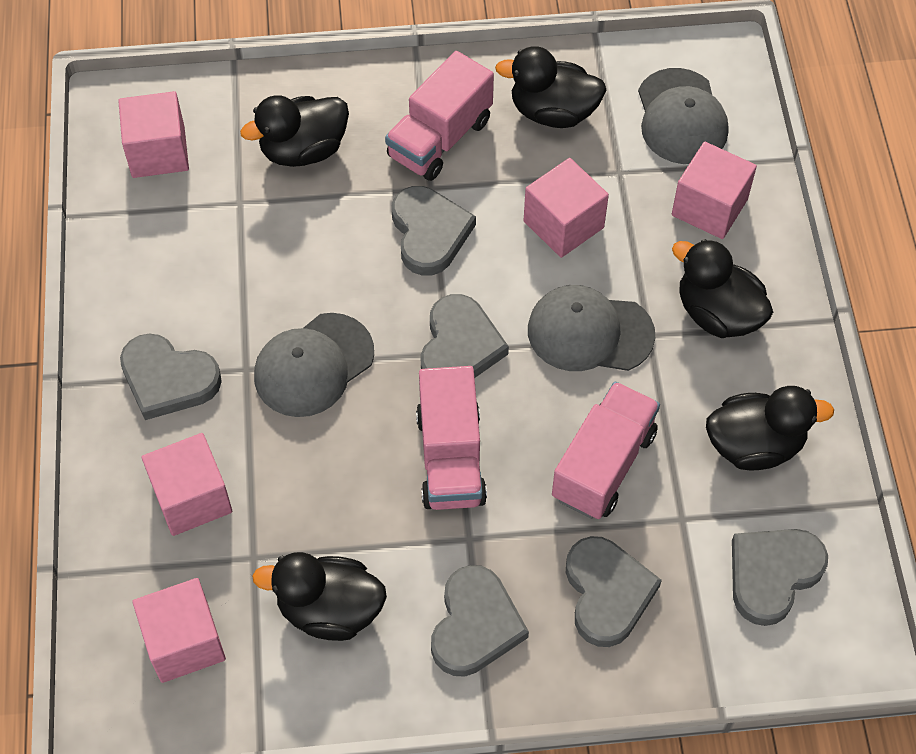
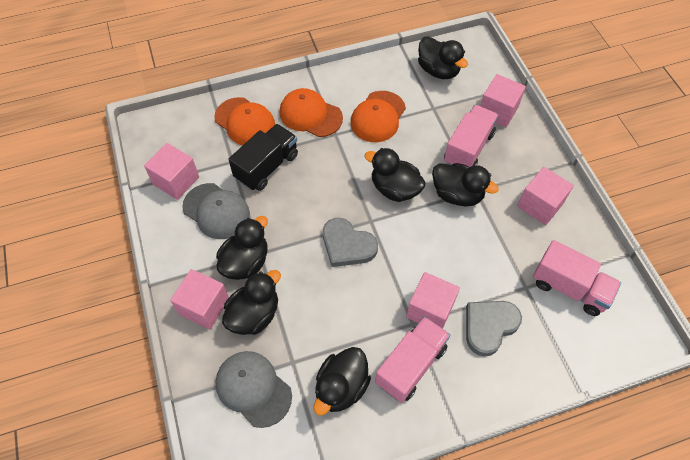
black duck: 5 -> 6
black truck: 0 -> 1
grey cap: 3 -> 2
grey heart: 6 -> 2
orange cap: 0 -> 3

